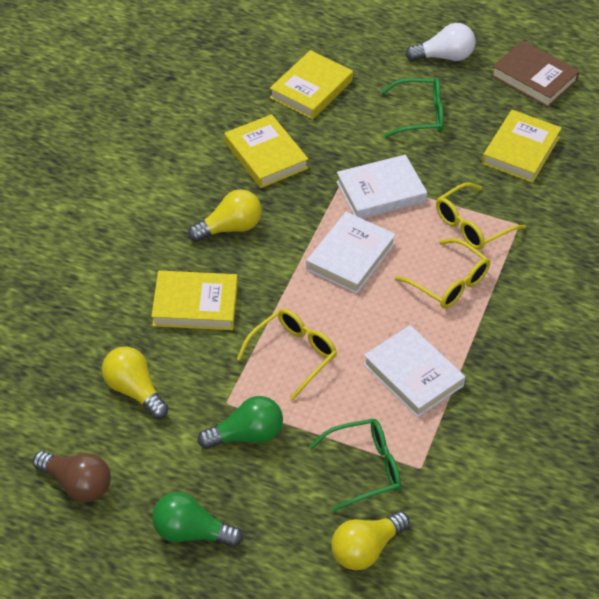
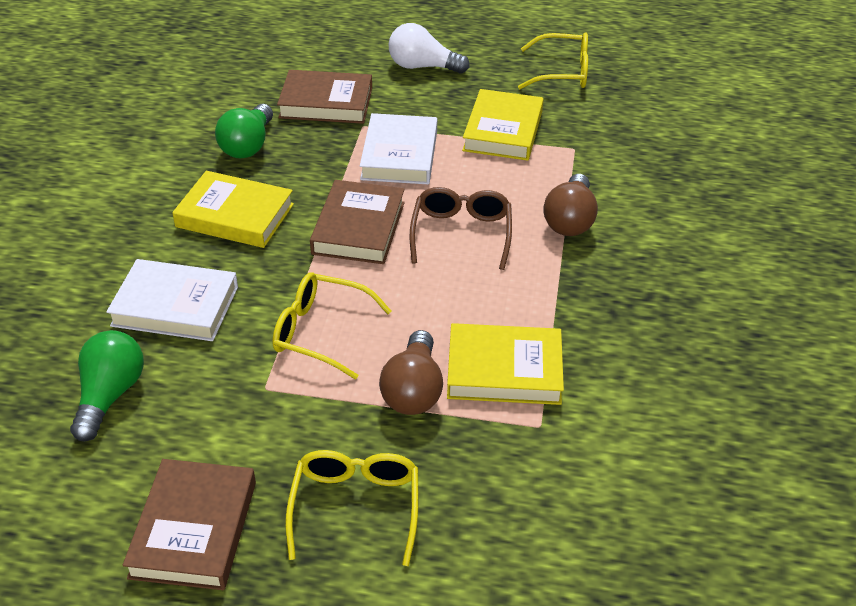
brown book: 1 -> 3
brown glasses: 0 -> 1
brown light bulb: 1 -> 2
green glasses: 2 -> 0
white book: 3 -> 2
yellow book: 4 -> 3
yellow light bulb: 3 -> 0

